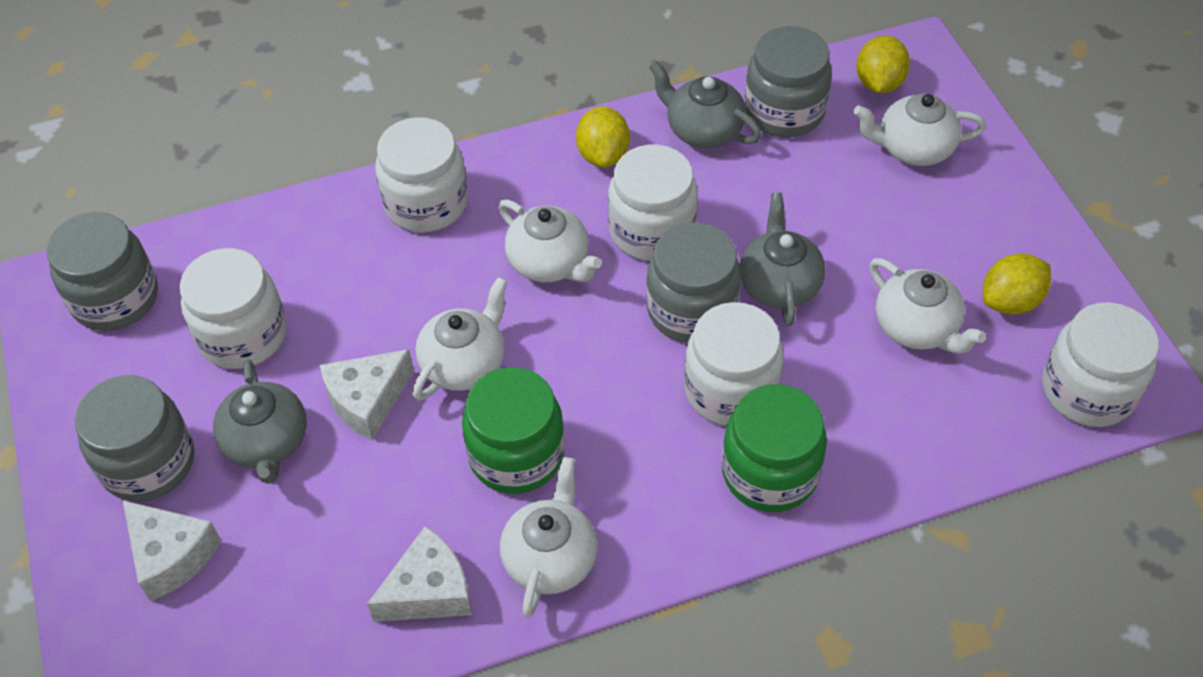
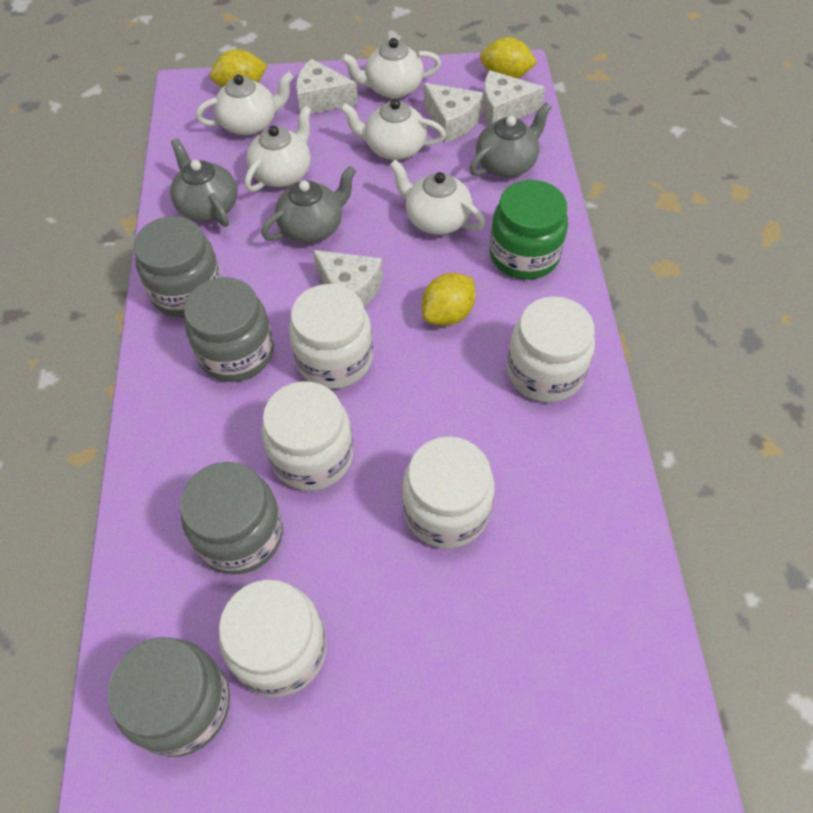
green jar: 2 -> 1
white cheese: 3 -> 4

